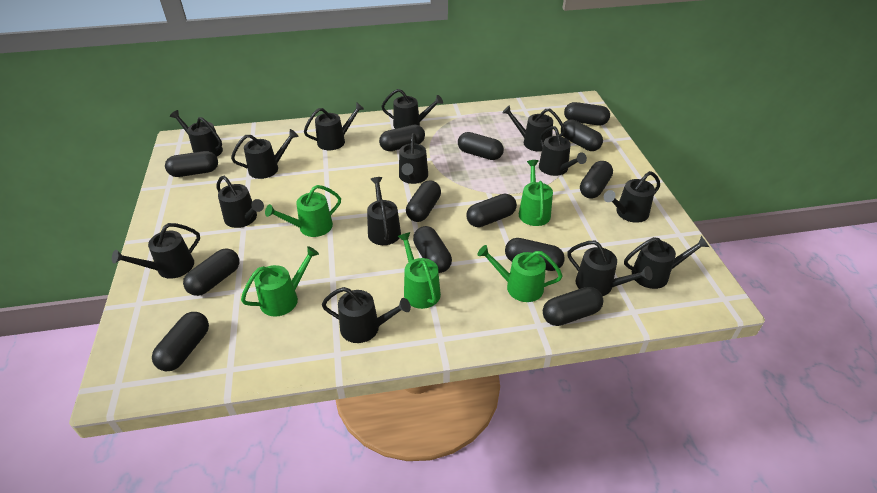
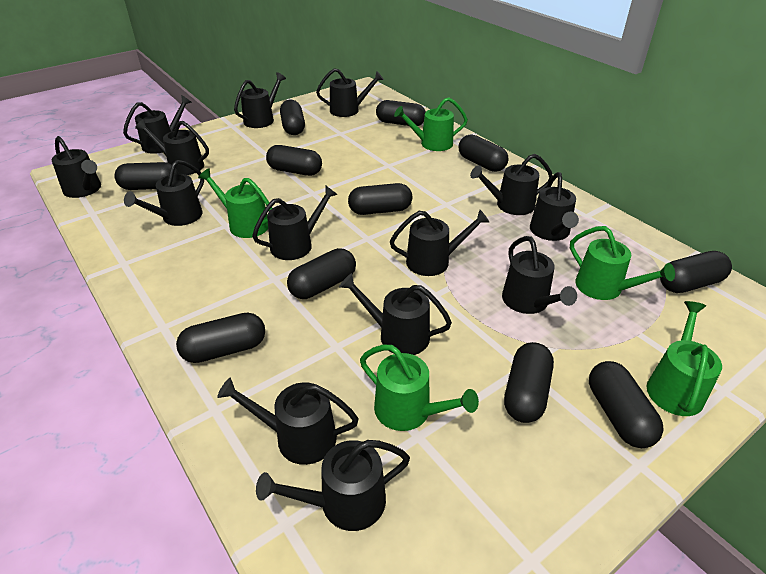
black capsule: 13 -> 11

